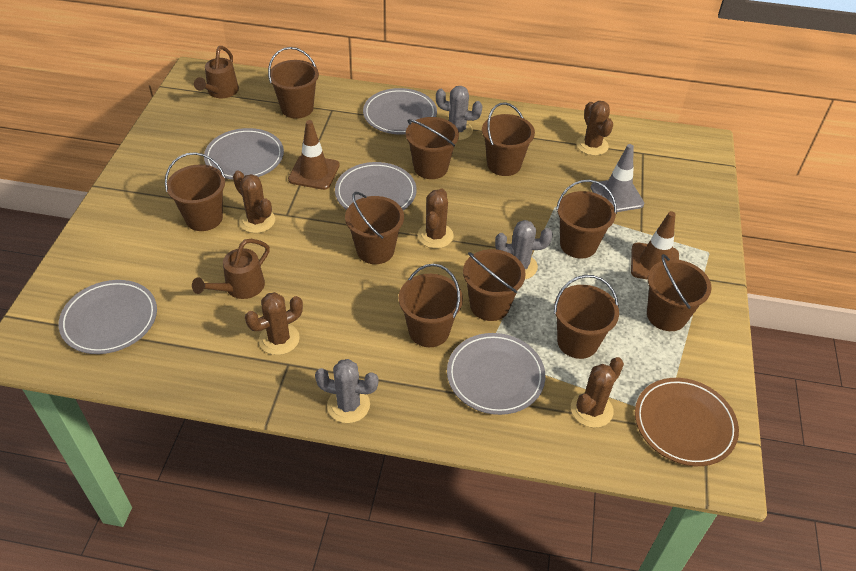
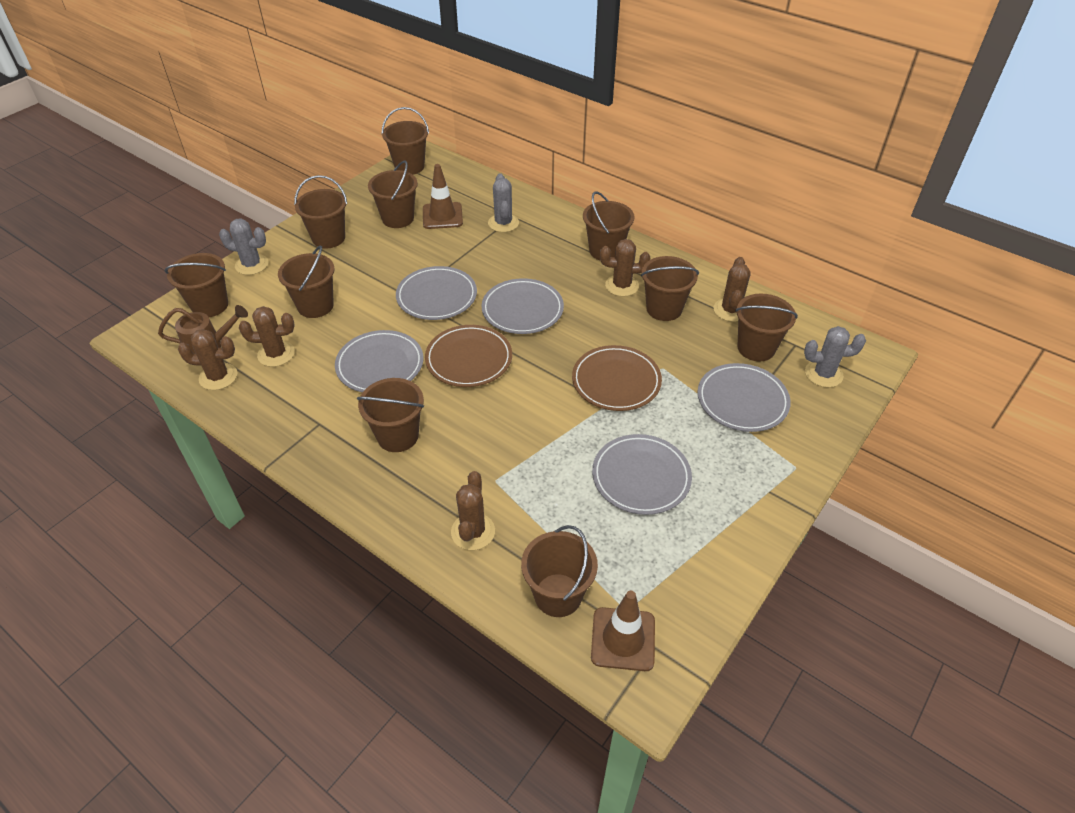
brown plate: 1 -> 2
brown watering can: 2 -> 1
grey traffic cone: 1 -> 0

